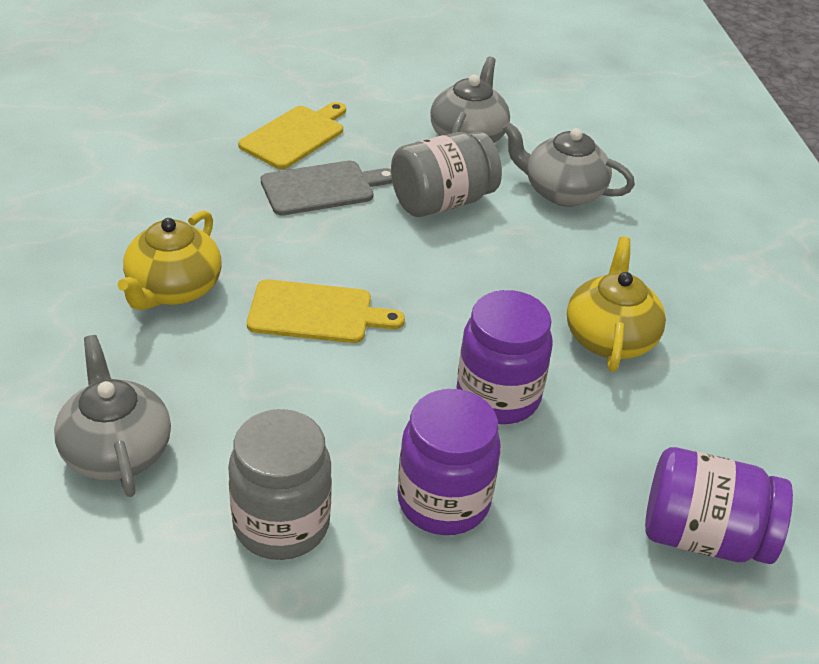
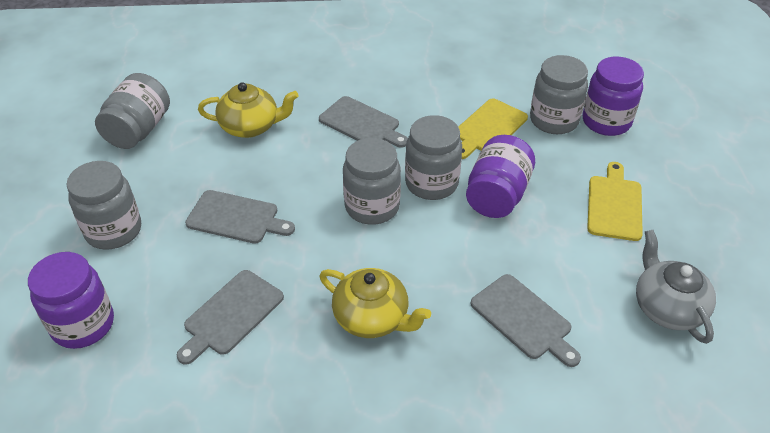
grey cutting board: 1 -> 4
grey jar: 2 -> 5
grey teapot: 3 -> 1

